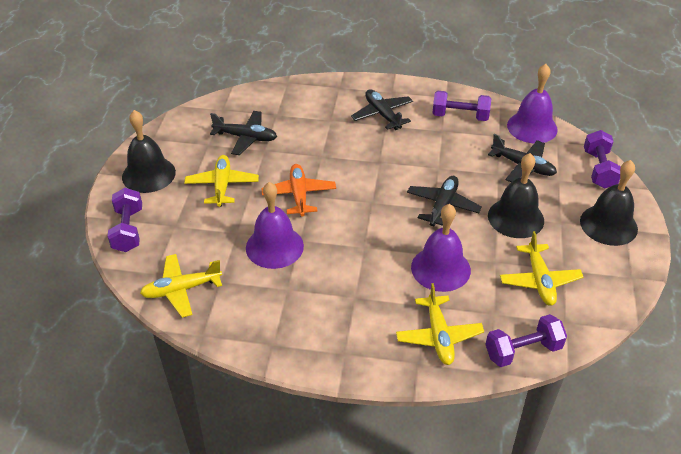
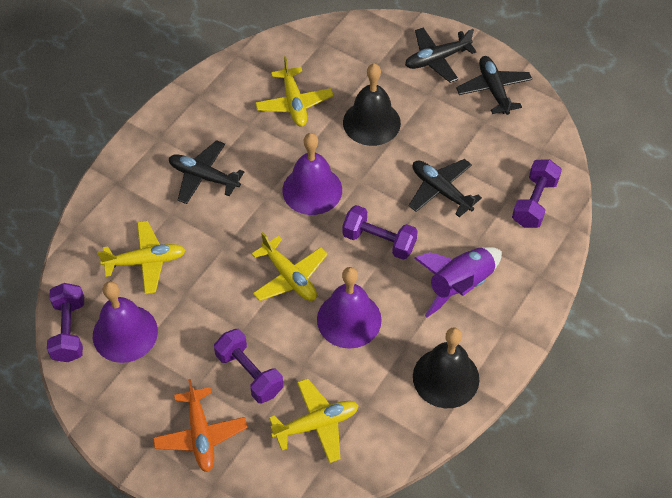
black bell: 3 -> 2
purple rocket: 0 -> 1

